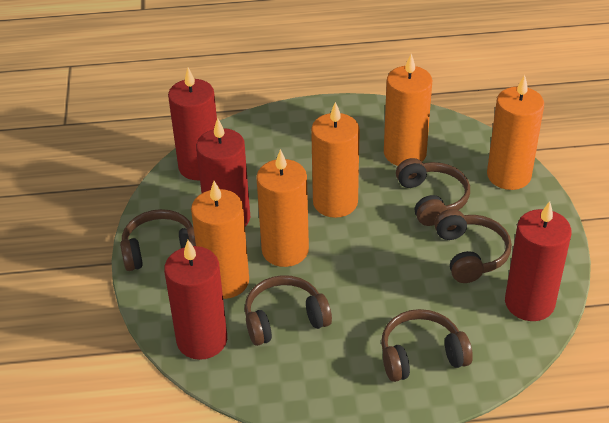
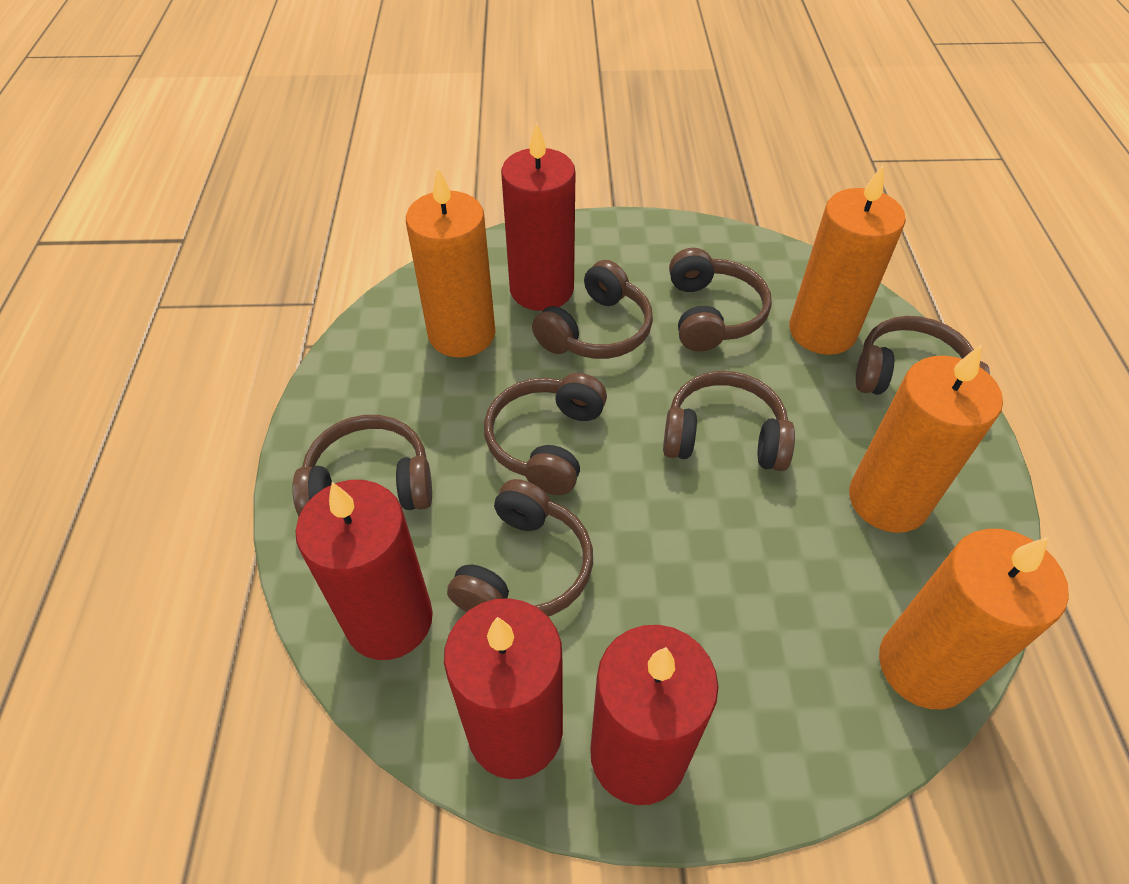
brown headphones: 5 -> 7
orange candle: 5 -> 4

